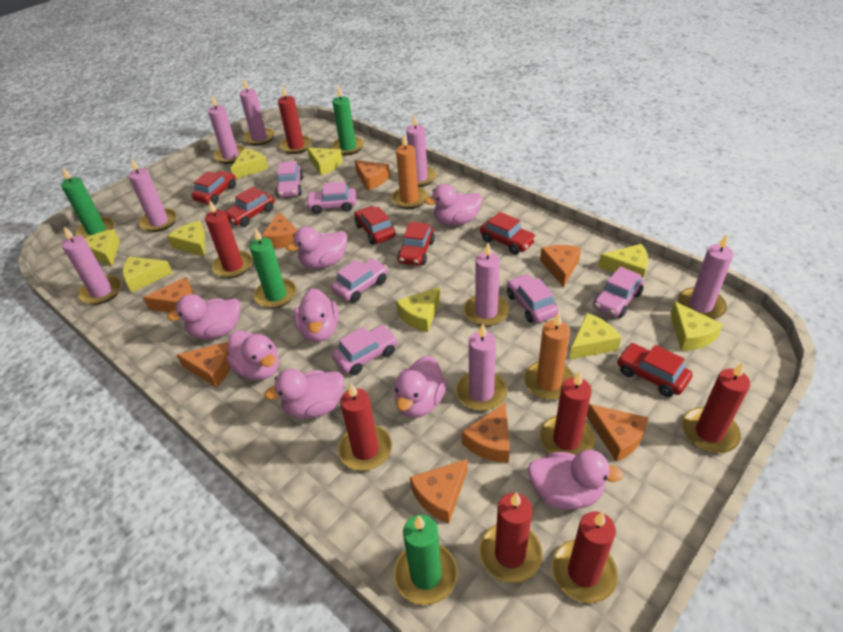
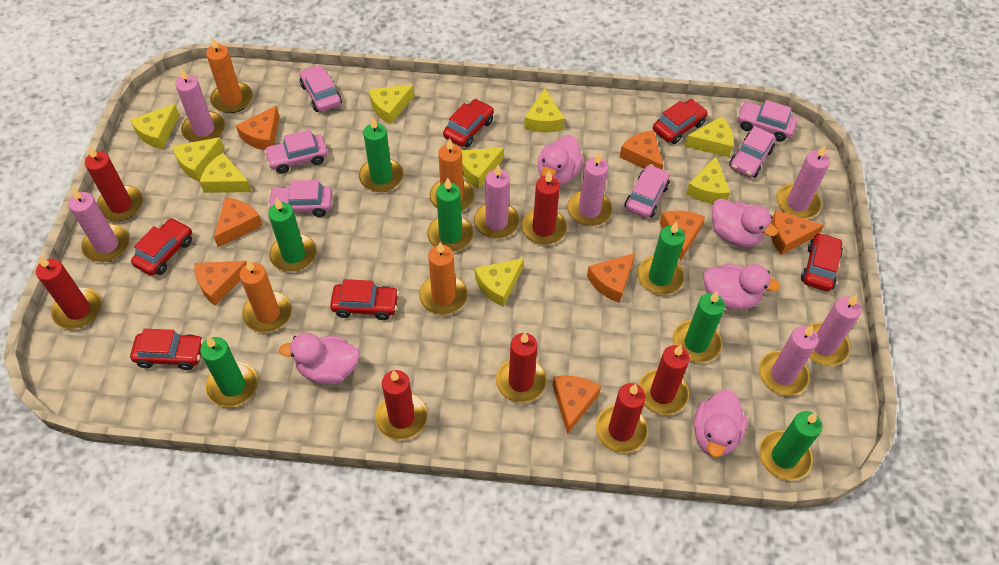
green candle: 4 -> 7
orange candle: 2 -> 4
pink candle: 8 -> 7
pink duck: 8 -> 5

